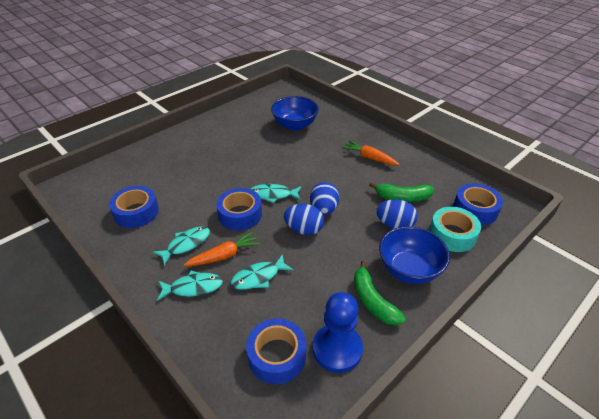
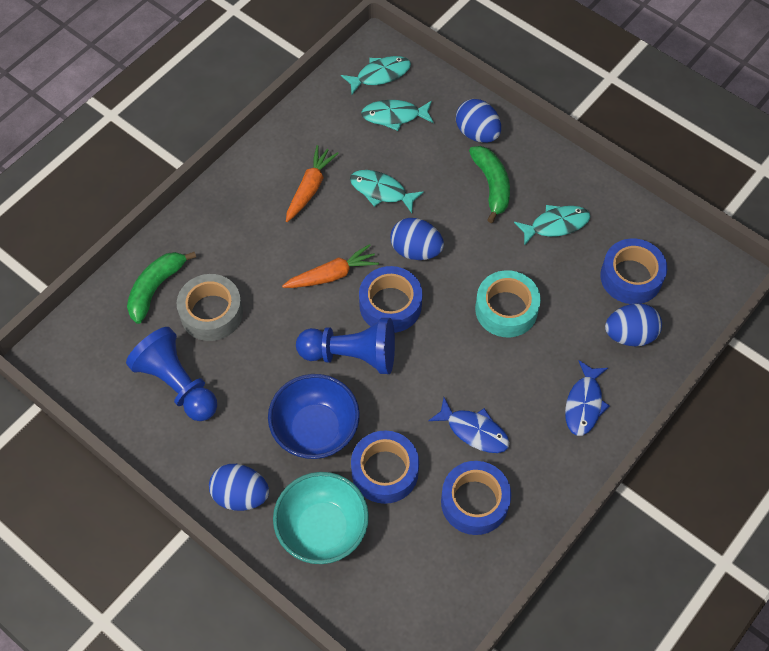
blue bowl: 2 -> 1
blue egg: 3 -> 4
blue fish: 0 -> 2
blue pawn: 1 -> 2
grey tape: 0 -> 1
turquoise bowl: 0 -> 1

